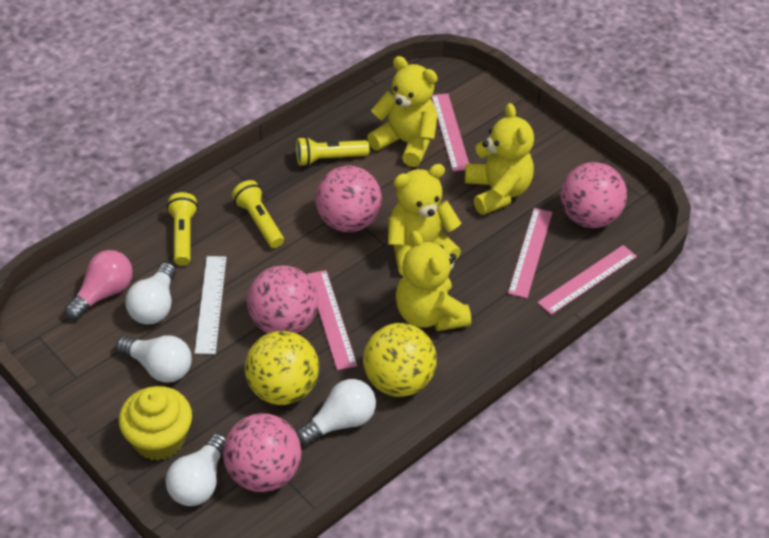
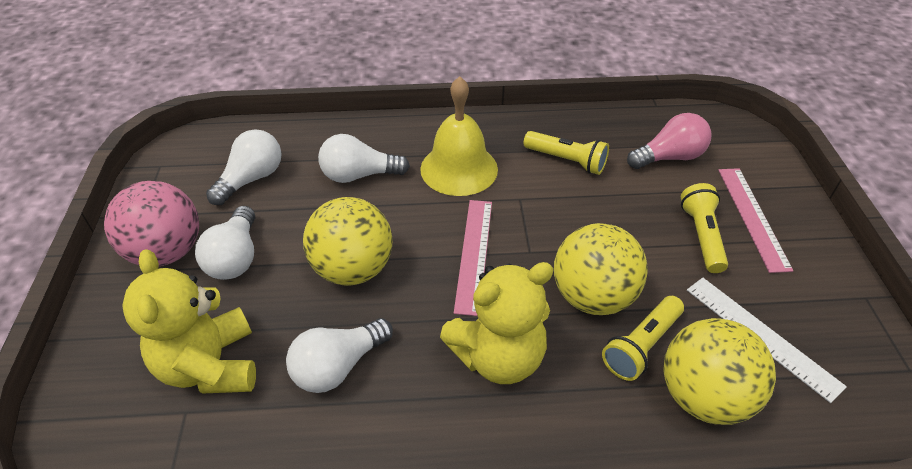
pink ball: 4 -> 1
pink ruler: 4 -> 2
yellow ball: 2 -> 3
yellow bell: 0 -> 1
yellow cupcake: 1 -> 0
yellow teddy bear: 4 -> 2

